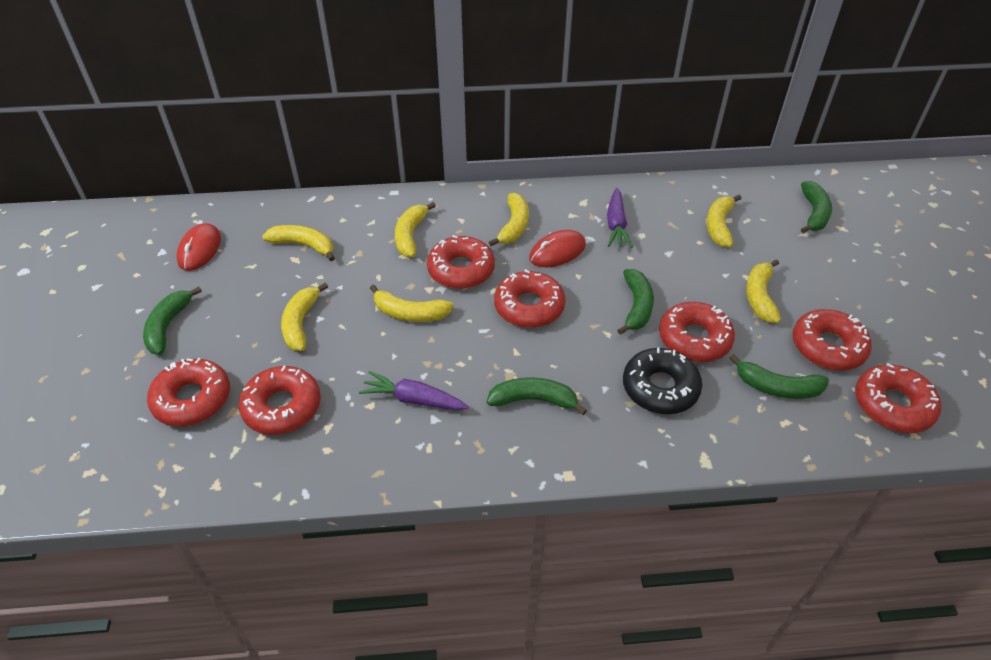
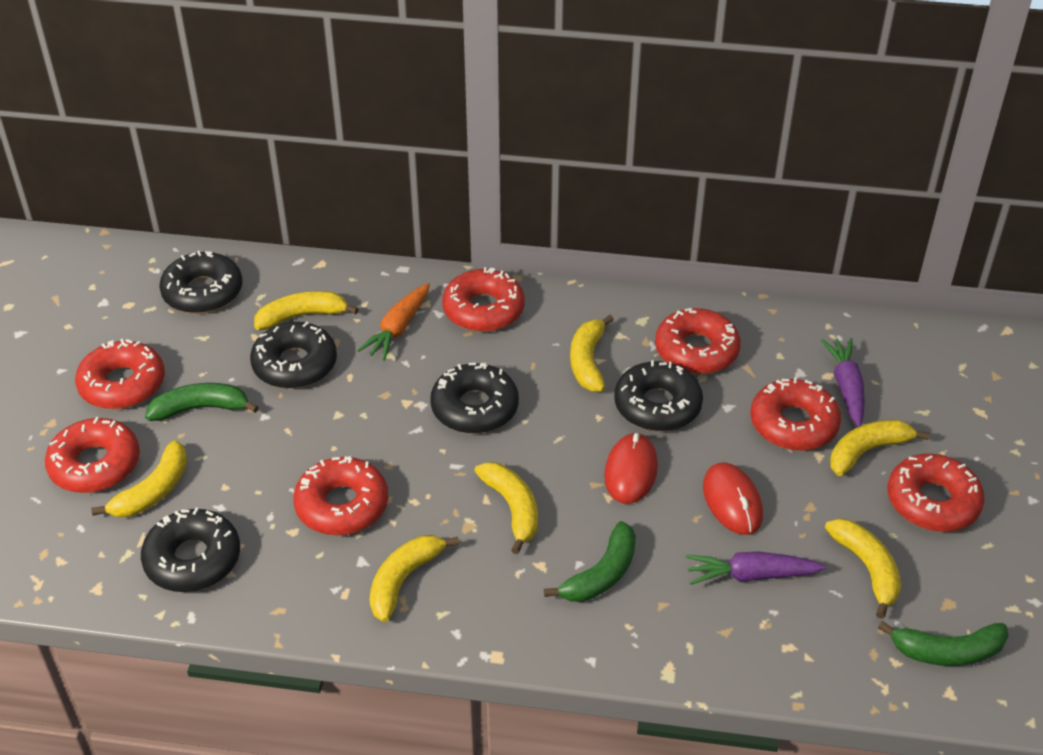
black donut: 1 -> 5
green banana: 5 -> 3
orange carrot: 0 -> 1

